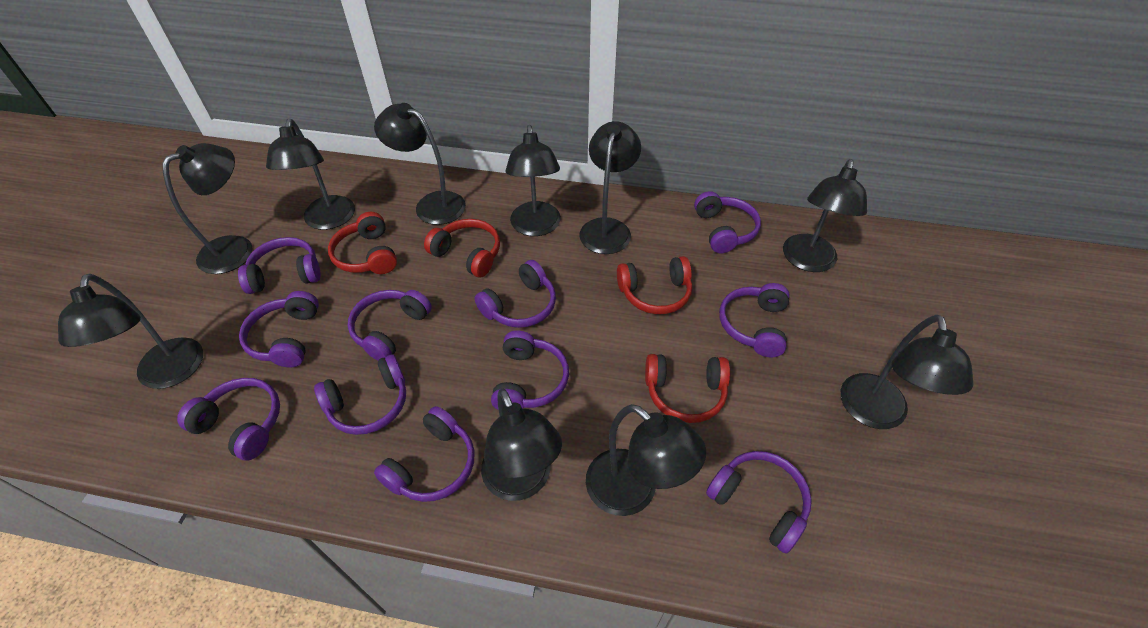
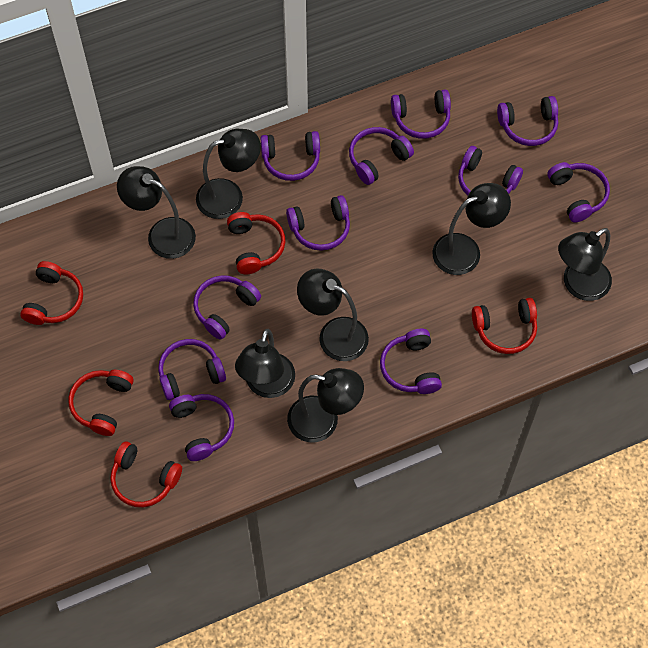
black lamp: 10 -> 7
red headphones: 4 -> 5

